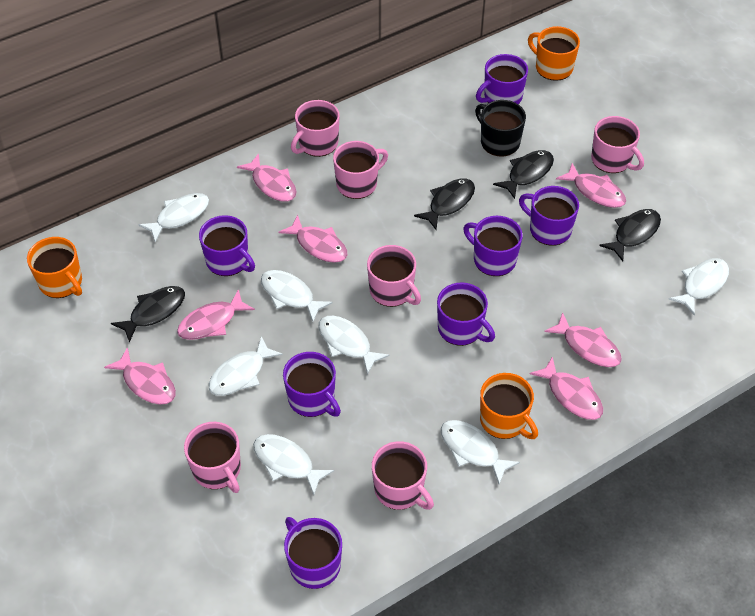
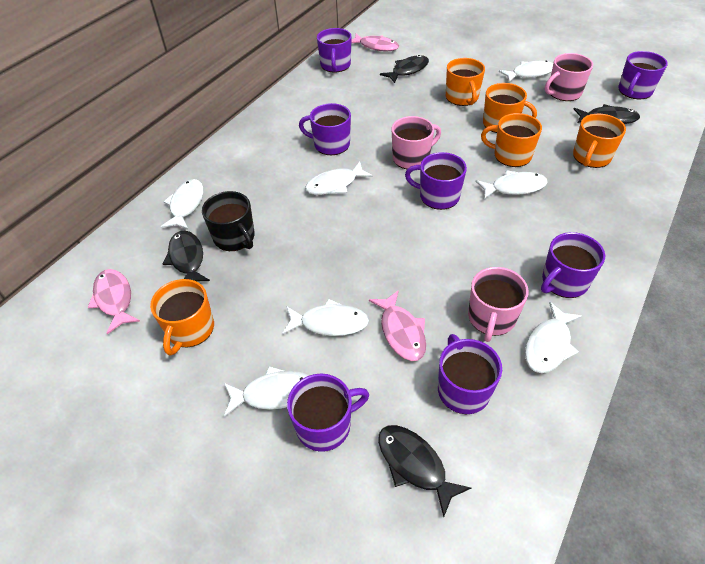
orange mug: 3 -> 5
pink fish: 7 -> 3
pink mug: 6 -> 3

